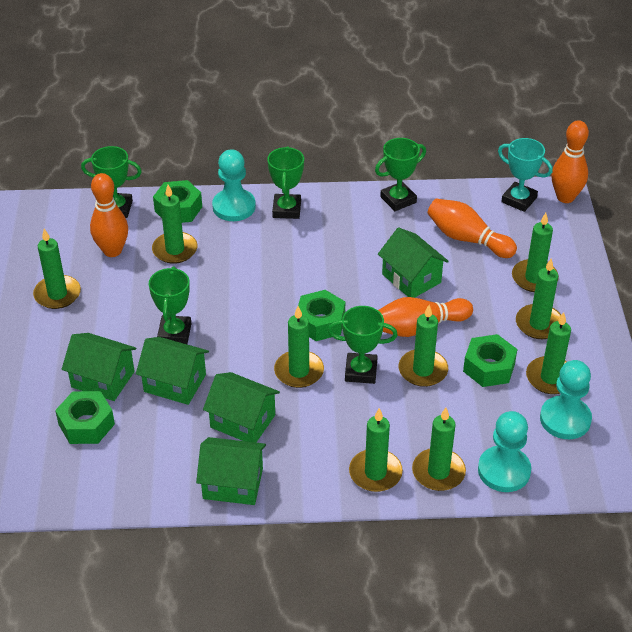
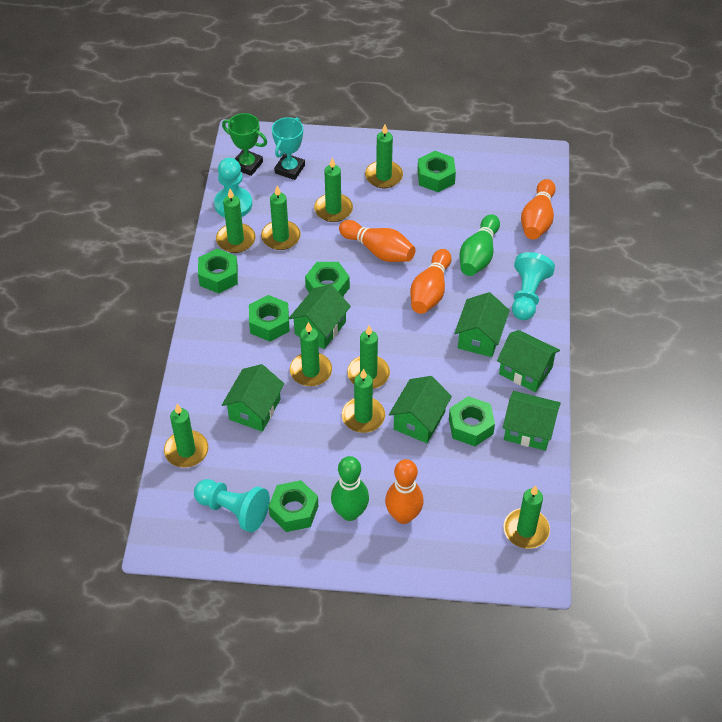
green bowling pin: 0 -> 2
green house: 5 -> 6
green nut: 4 -> 6
green trophy: 5 -> 1

